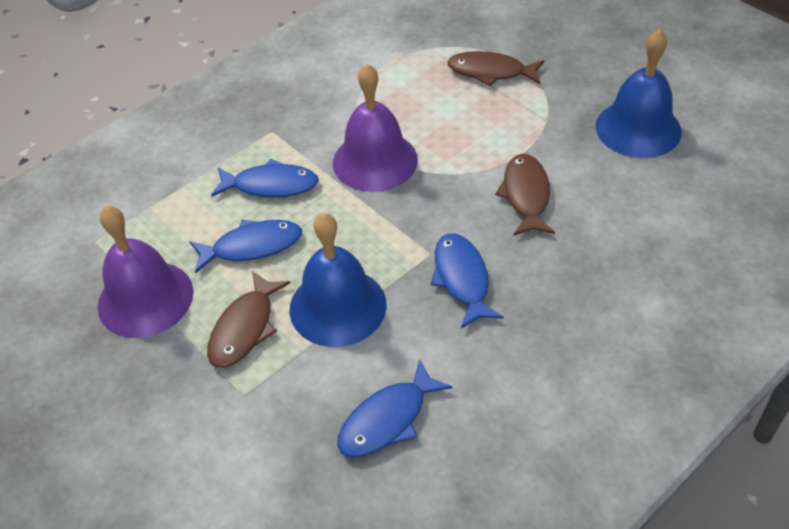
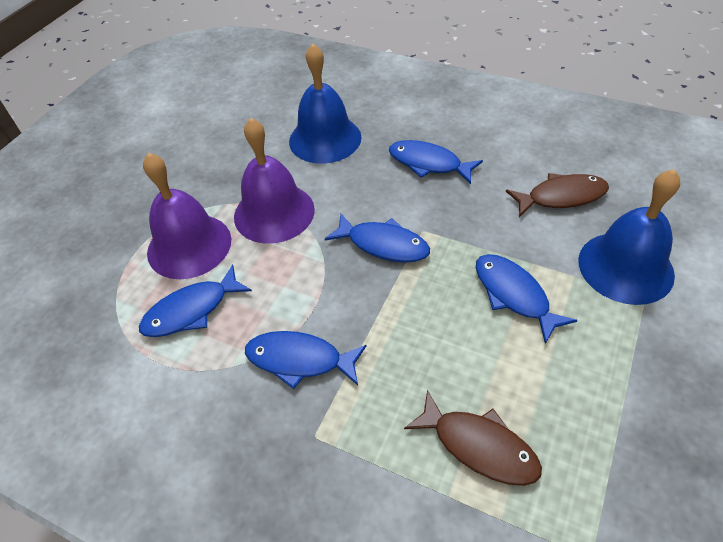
blue fish: 4 -> 5
brown fish: 3 -> 2

